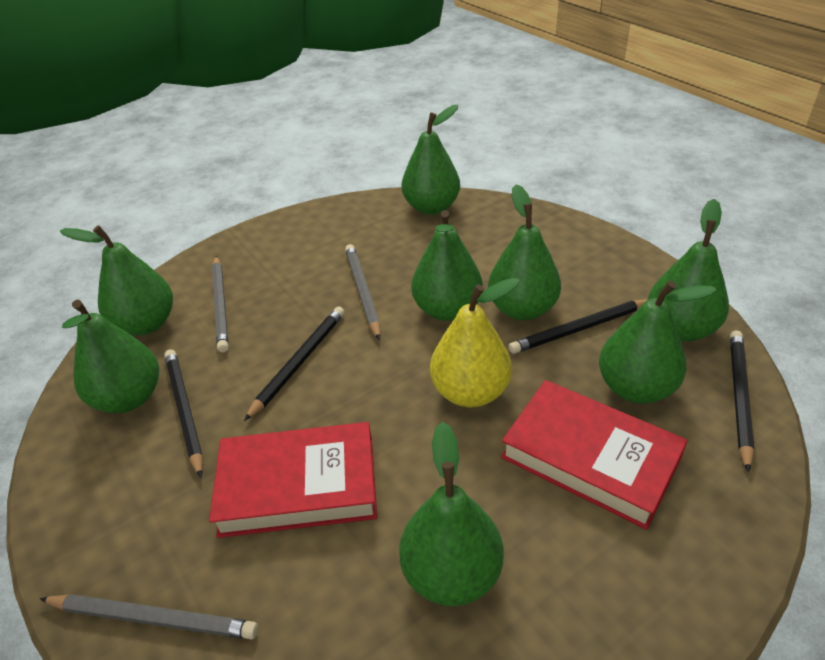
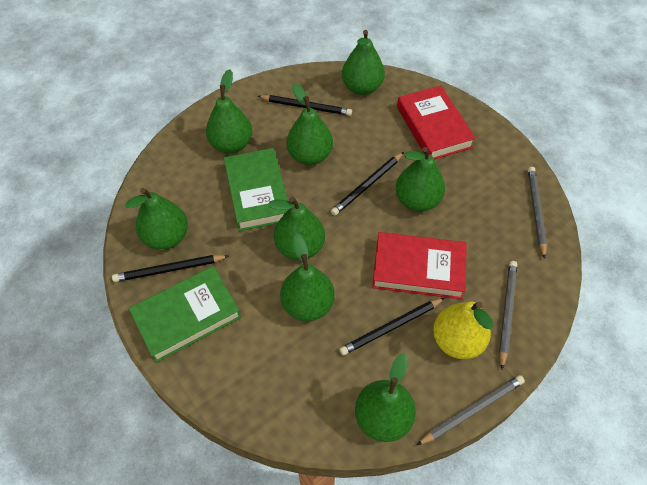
green book: 0 -> 2

